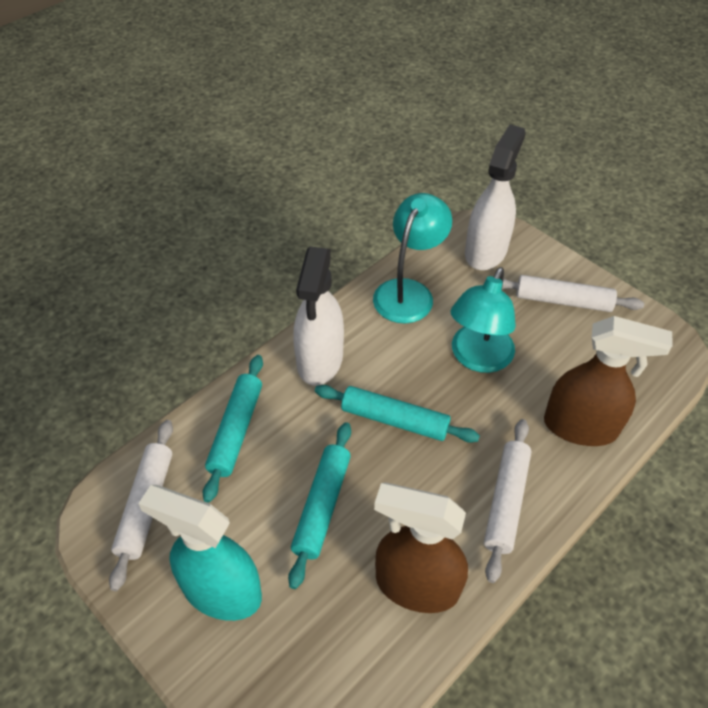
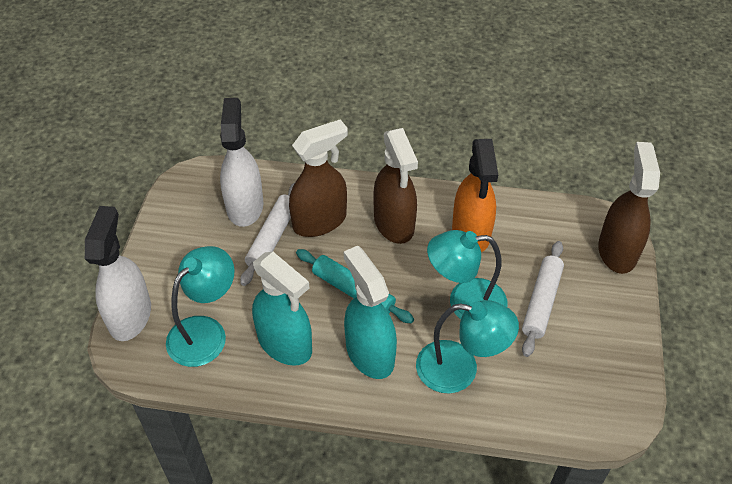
brown spray bottle: 2 -> 3
orange spray bottle: 0 -> 1
turquoise lamp: 2 -> 3
turquoise rolling pin: 3 -> 1
turquoise spray bottle: 1 -> 2
white rolling pin: 3 -> 2

